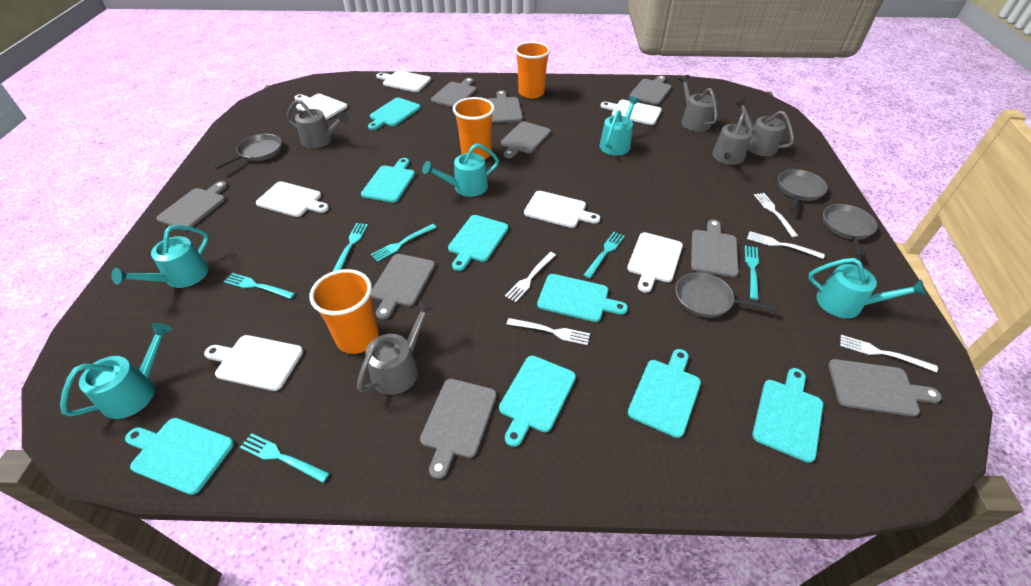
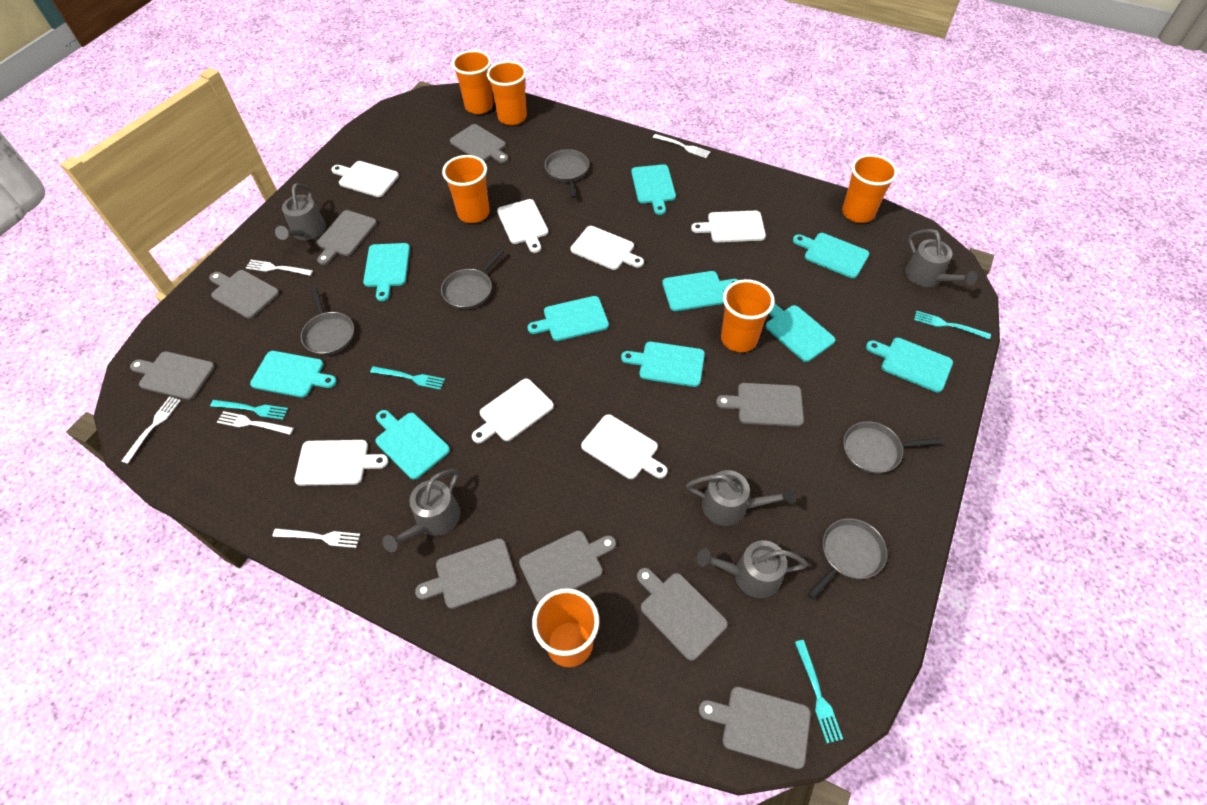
grey pan: 4 -> 5
orange cup: 3 -> 6
turquoise cutting board: 8 -> 10
turquoise fork: 6 -> 4
turquoise watering can: 5 -> 0

